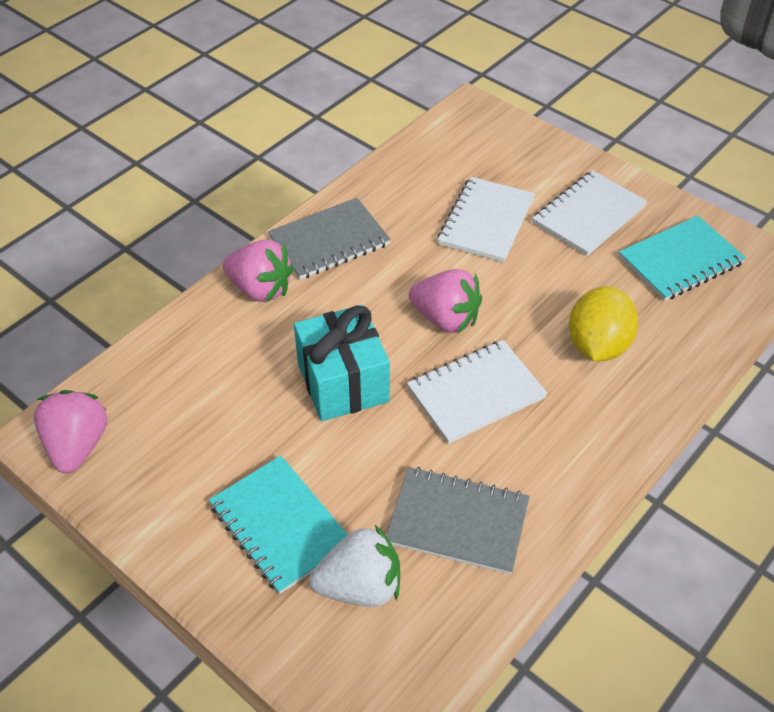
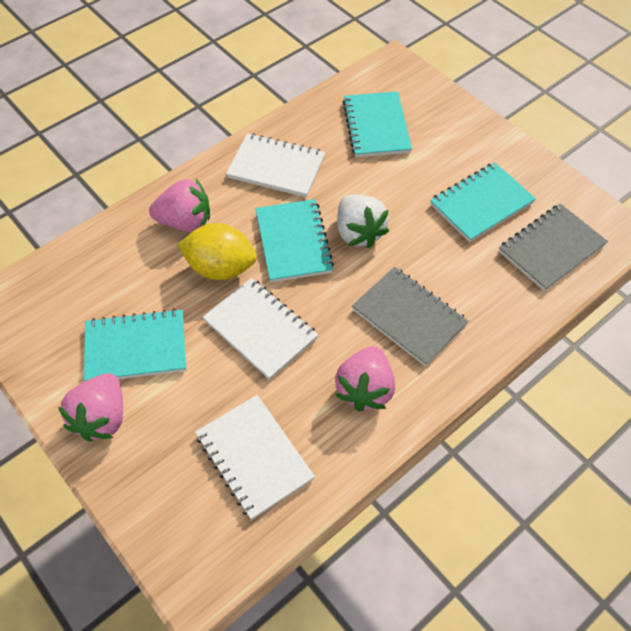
turquoise gift: 1 -> 0
turquoise notebook: 2 -> 4

